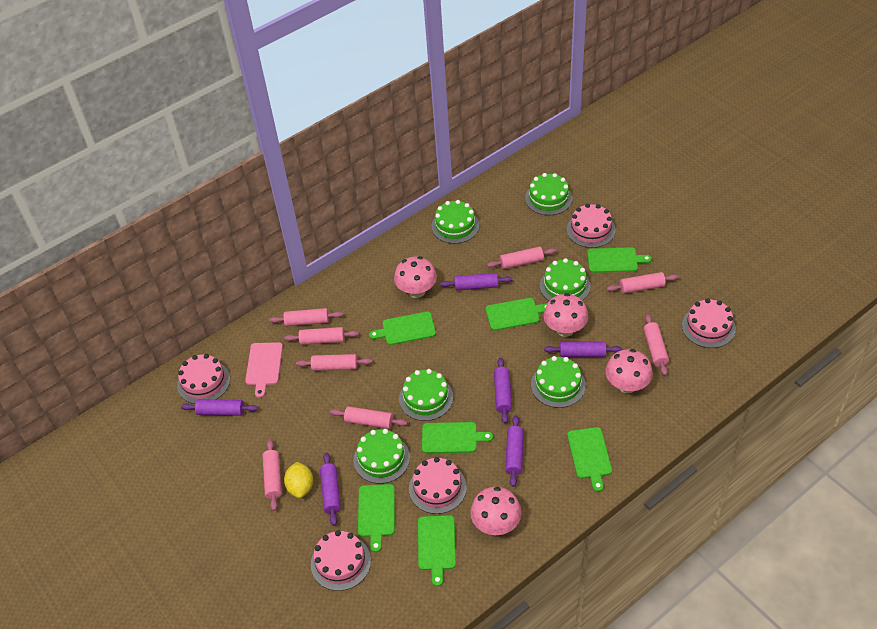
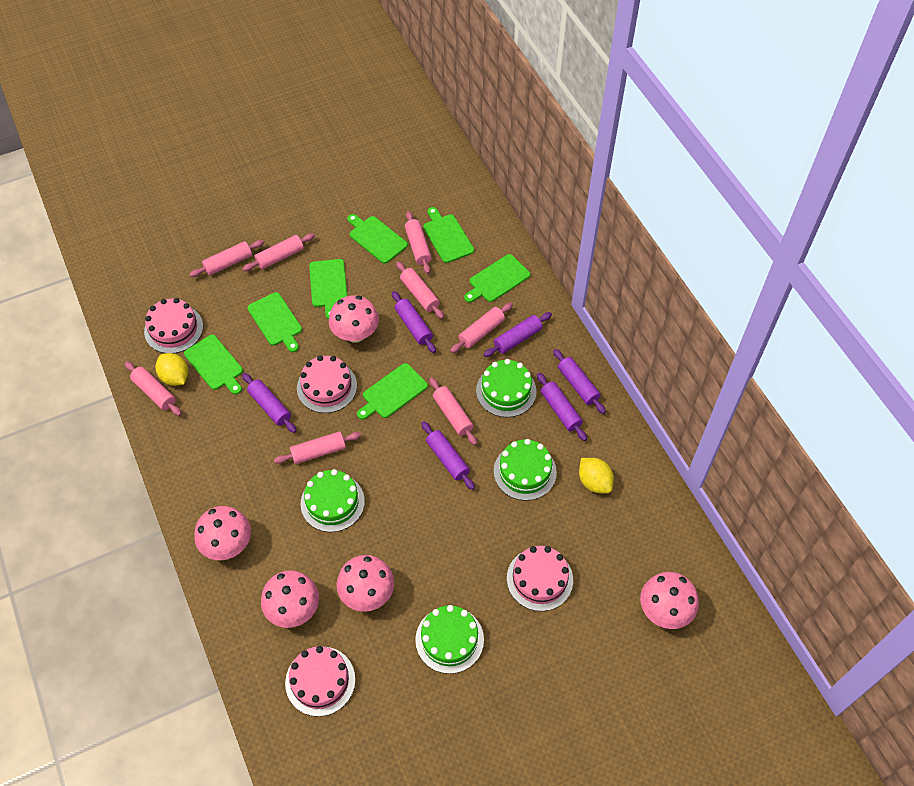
green cake: 6 -> 4
pink cake: 5 -> 4
pink cutting board: 1 -> 0
pink mushroom: 4 -> 5
yellow lemon: 1 -> 2

